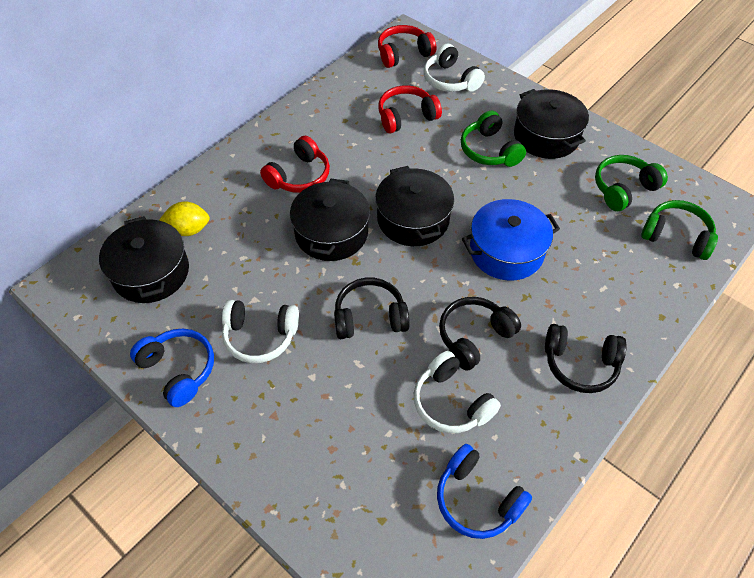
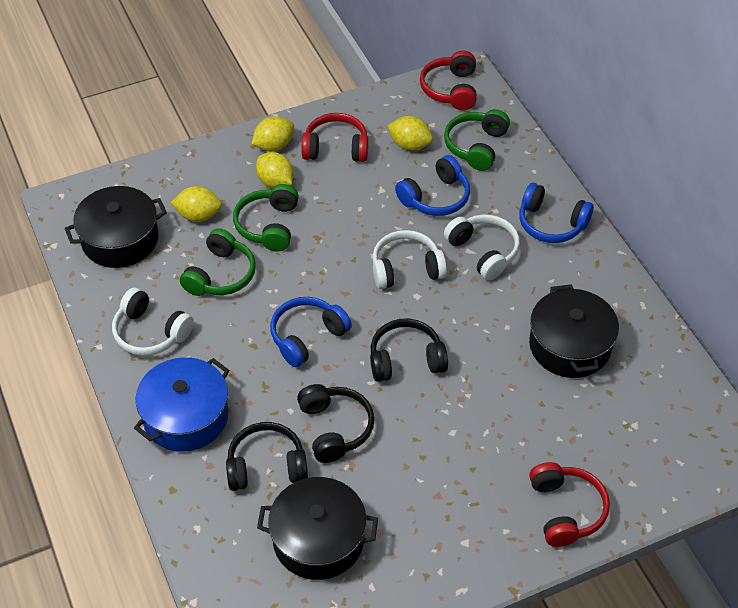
black pot: 4 -> 3
blue headphones: 2 -> 3
yellow lemon: 1 -> 4

